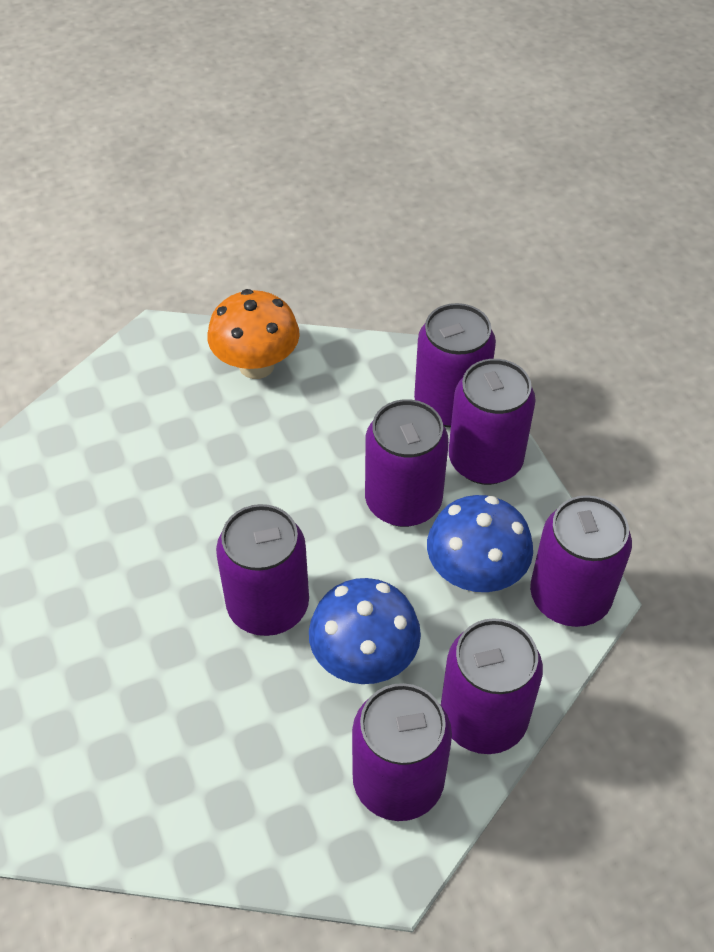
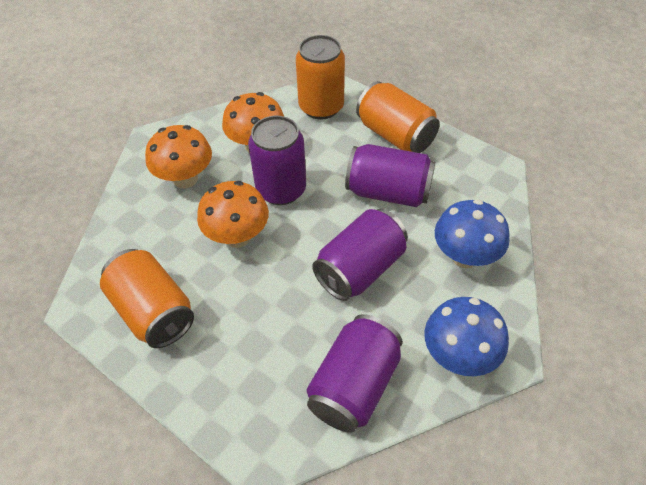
orange can: 0 -> 3
orange mushroom: 1 -> 3
purple can: 7 -> 4

